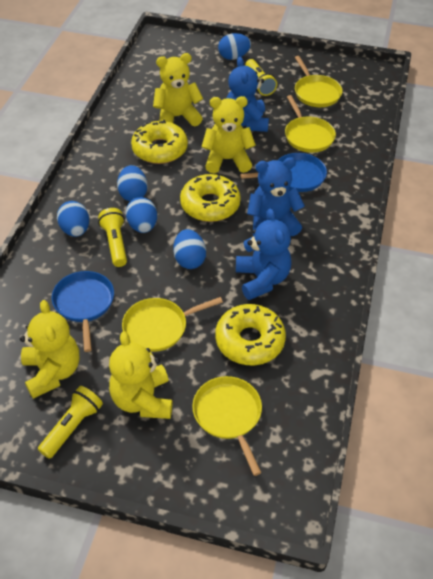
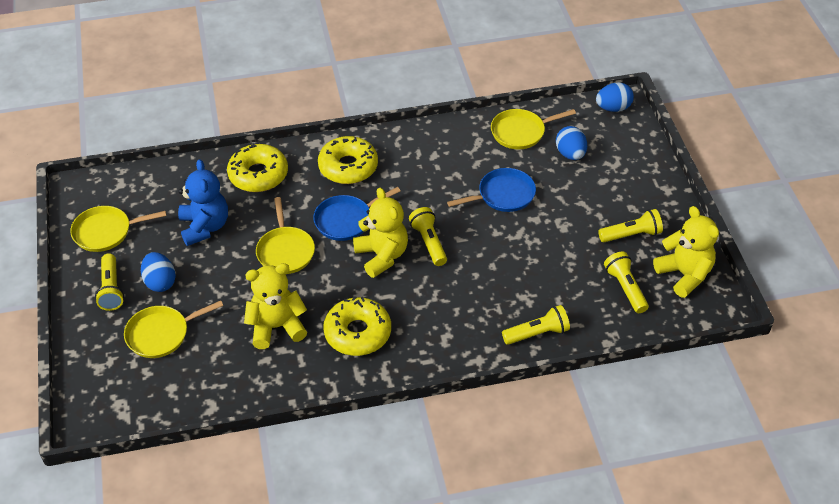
blue egg: 5 -> 3
blue teddy bear: 3 -> 1
yellow flashlight: 3 -> 5
yellow teddy bear: 4 -> 3

